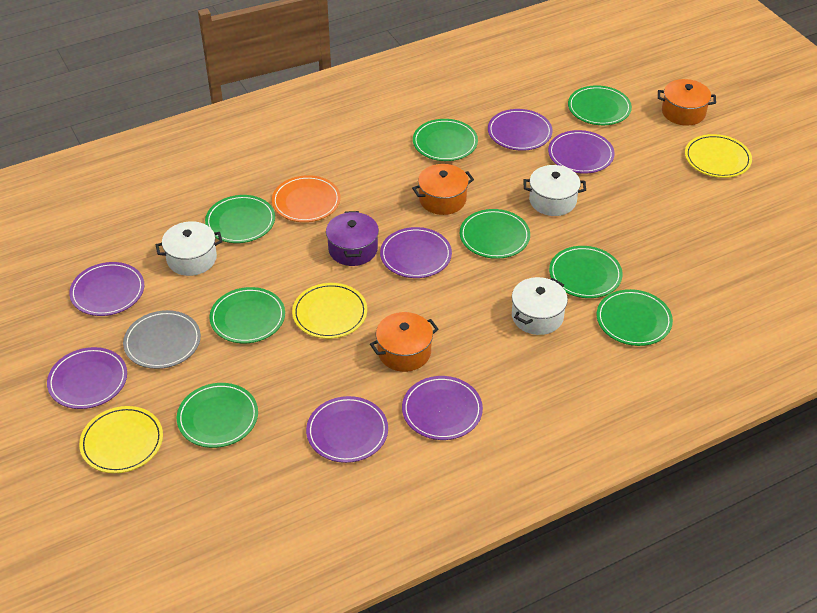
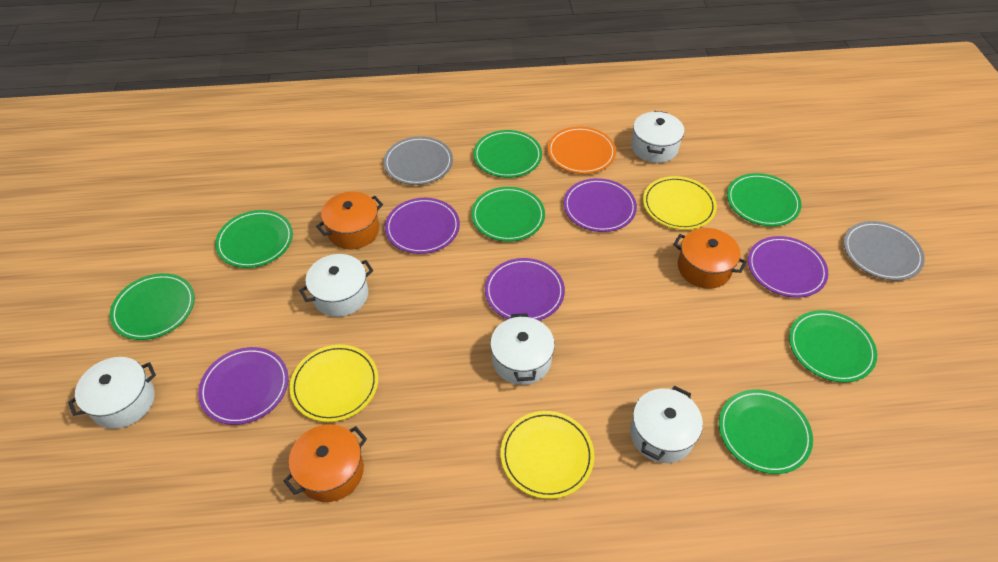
green plate: 8 -> 7
grey plate: 1 -> 2
purple plate: 7 -> 5
purple pot: 1 -> 0
white pot: 3 -> 5

